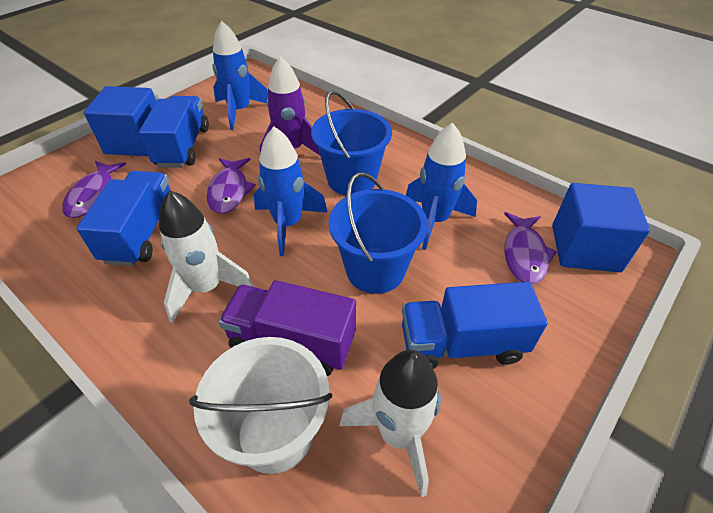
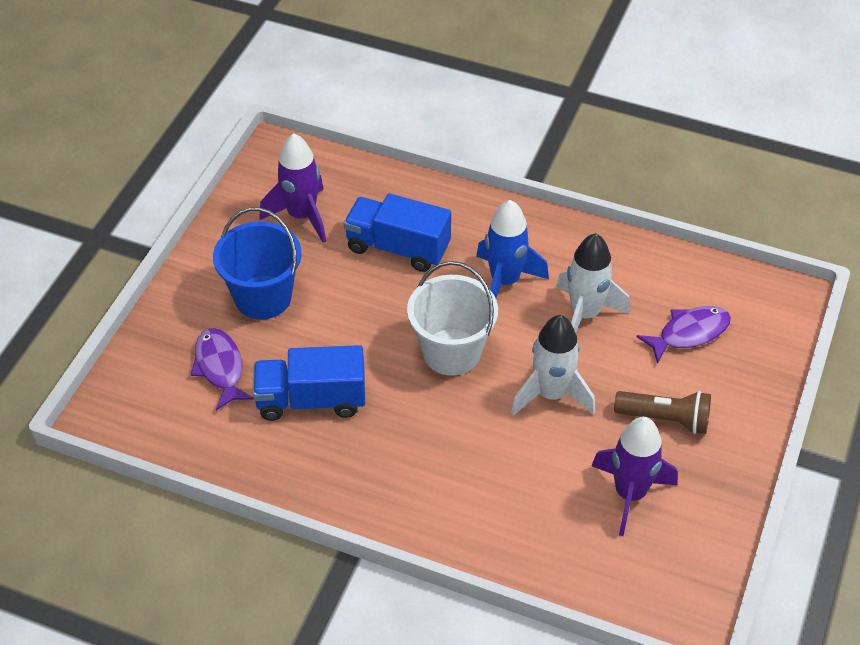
blue bucket: 2 -> 1
blue cube: 2 -> 0
blue rocket: 3 -> 1
blue truck: 3 -> 2
brown flashlight: 0 -> 1
purple fish: 3 -> 2
purple rocket: 1 -> 2
purple truck: 1 -> 0

